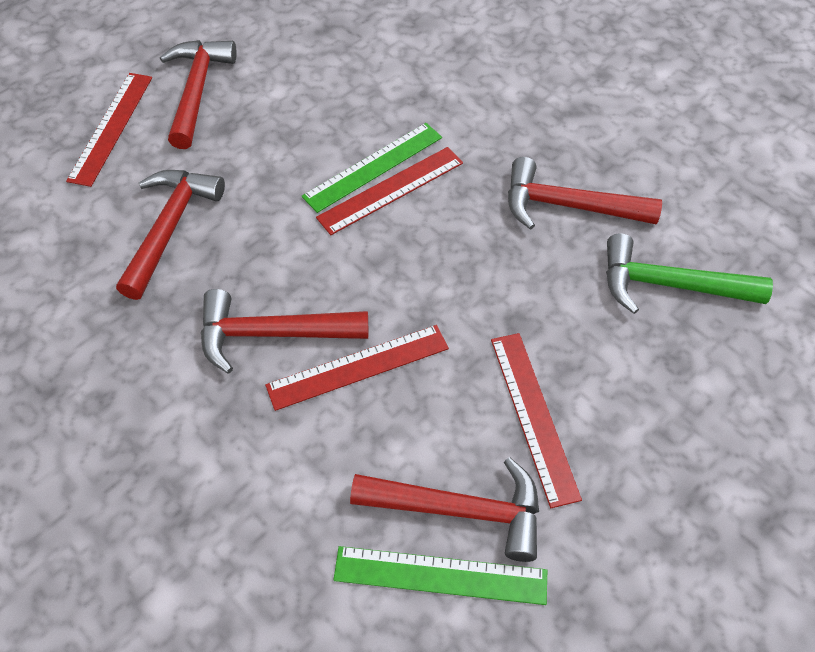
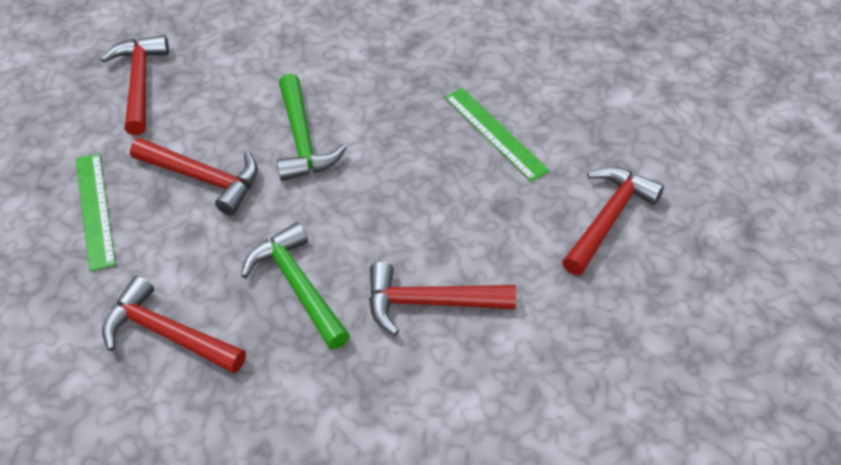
green hammer: 1 -> 2
red ruler: 4 -> 0

